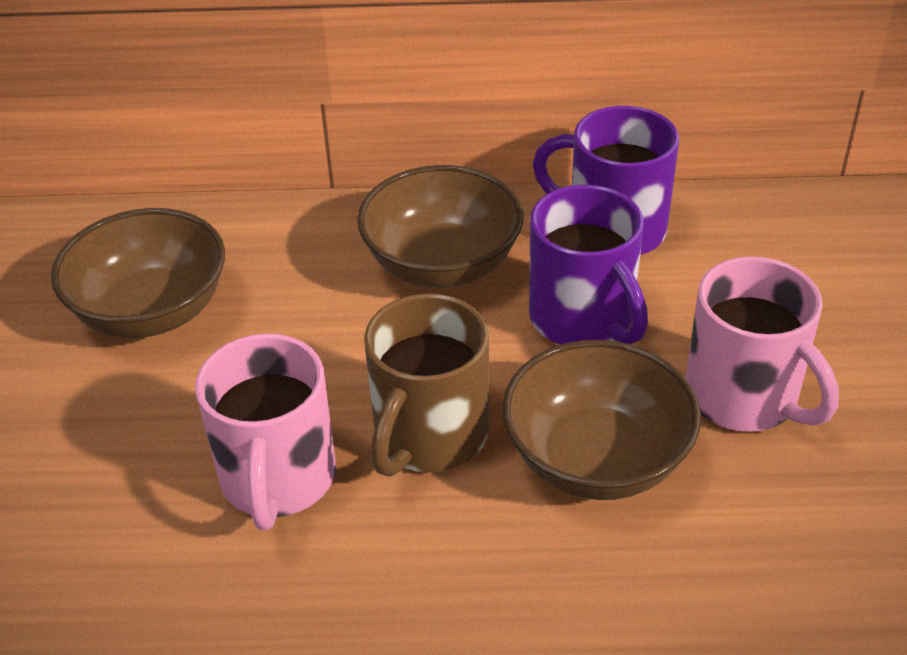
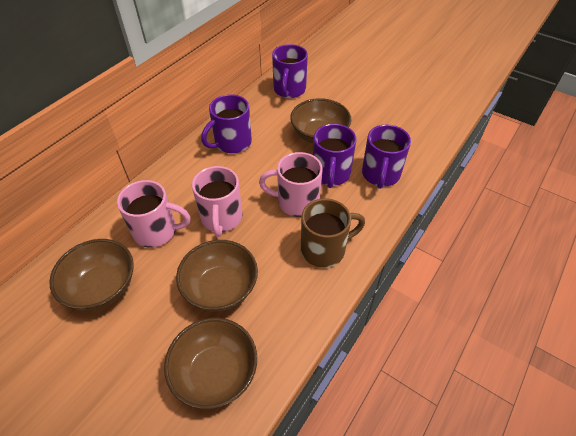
brown bowl: 3 -> 4
pink mug: 2 -> 3
purple mug: 2 -> 4

